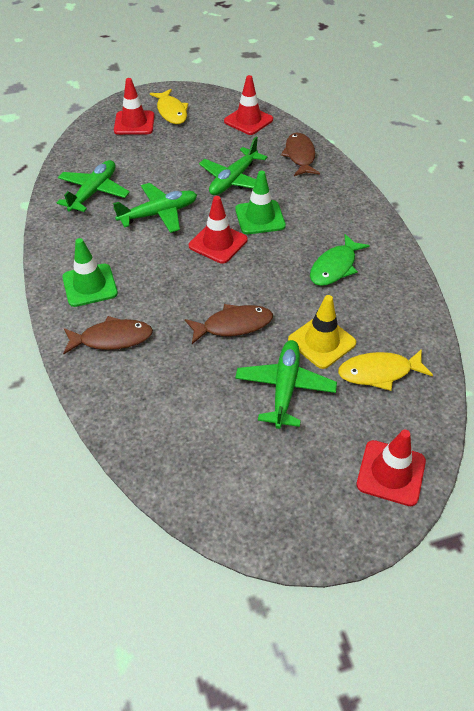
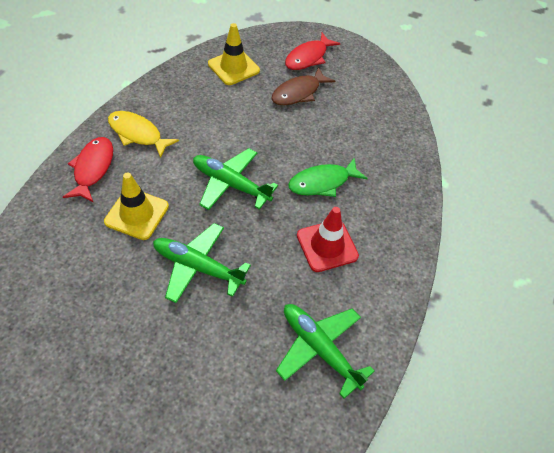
brown fish: 3 -> 1
green plane: 4 -> 3
green traffic cone: 2 -> 0
red fish: 0 -> 2
red traffic cone: 4 -> 1
yellow fish: 2 -> 1
yellow traffic cone: 1 -> 2

